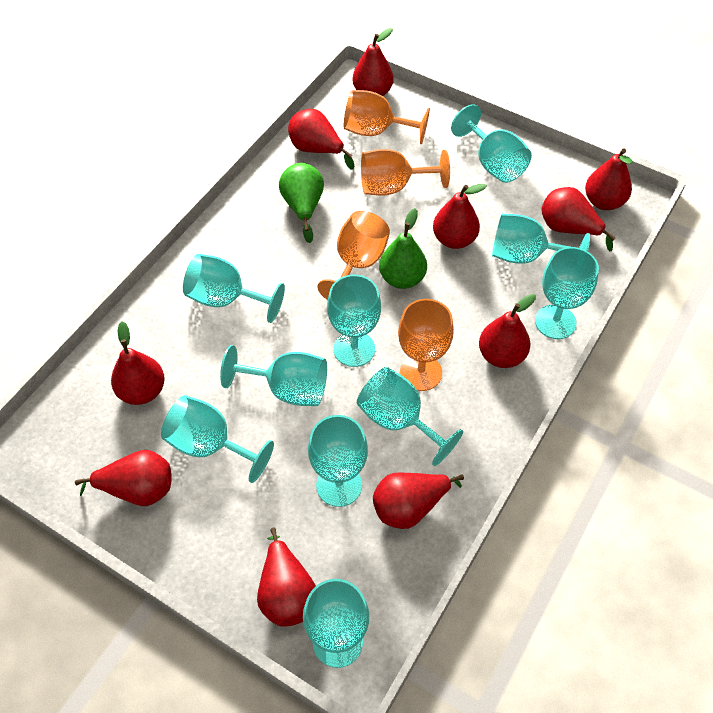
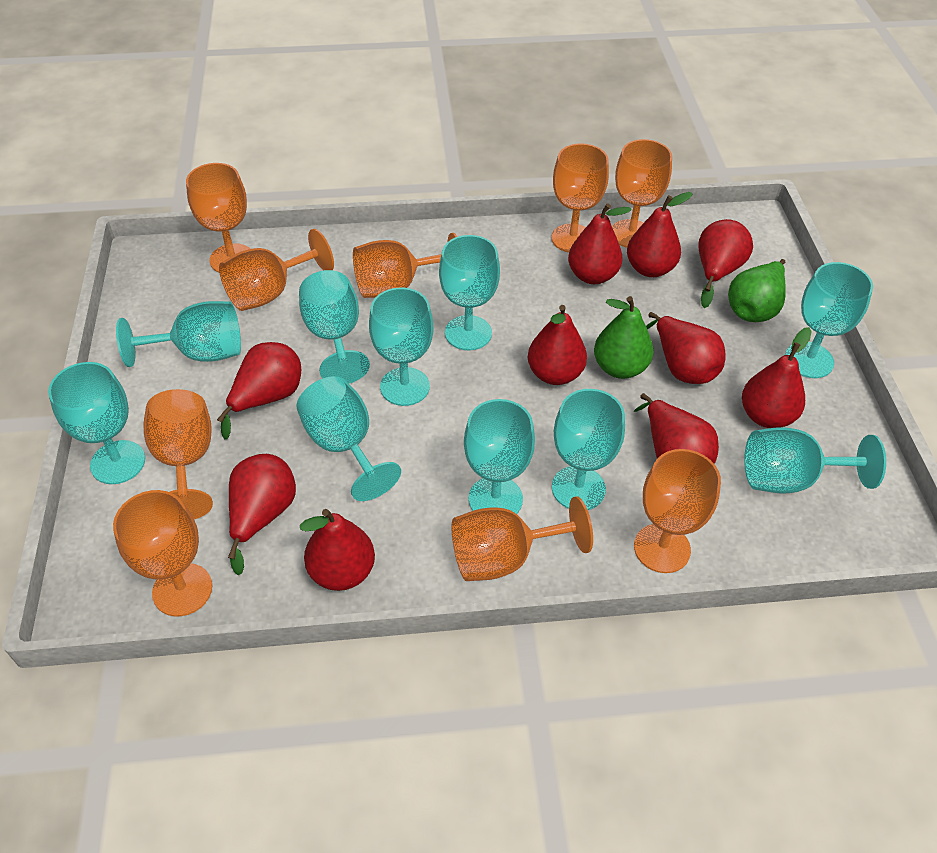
orange goblet: 4 -> 9

